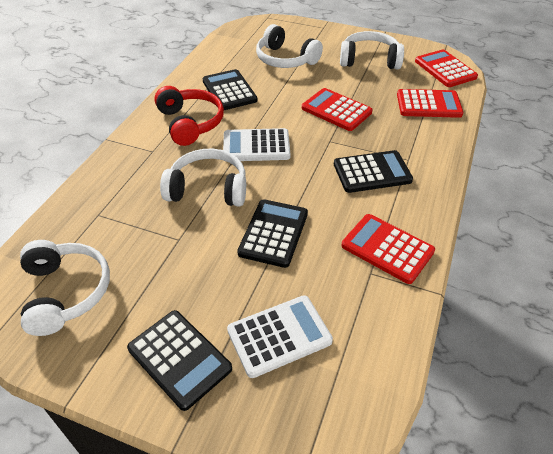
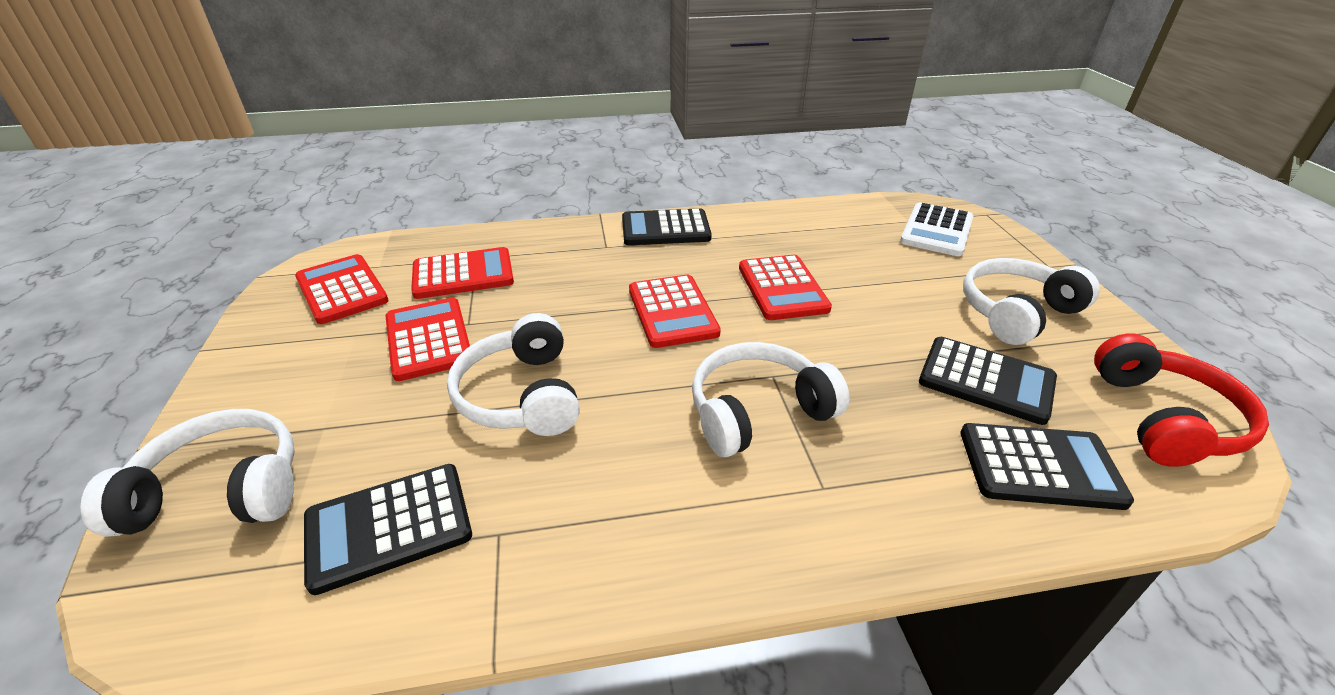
red calculator: 4 -> 5
white calculator: 2 -> 1

